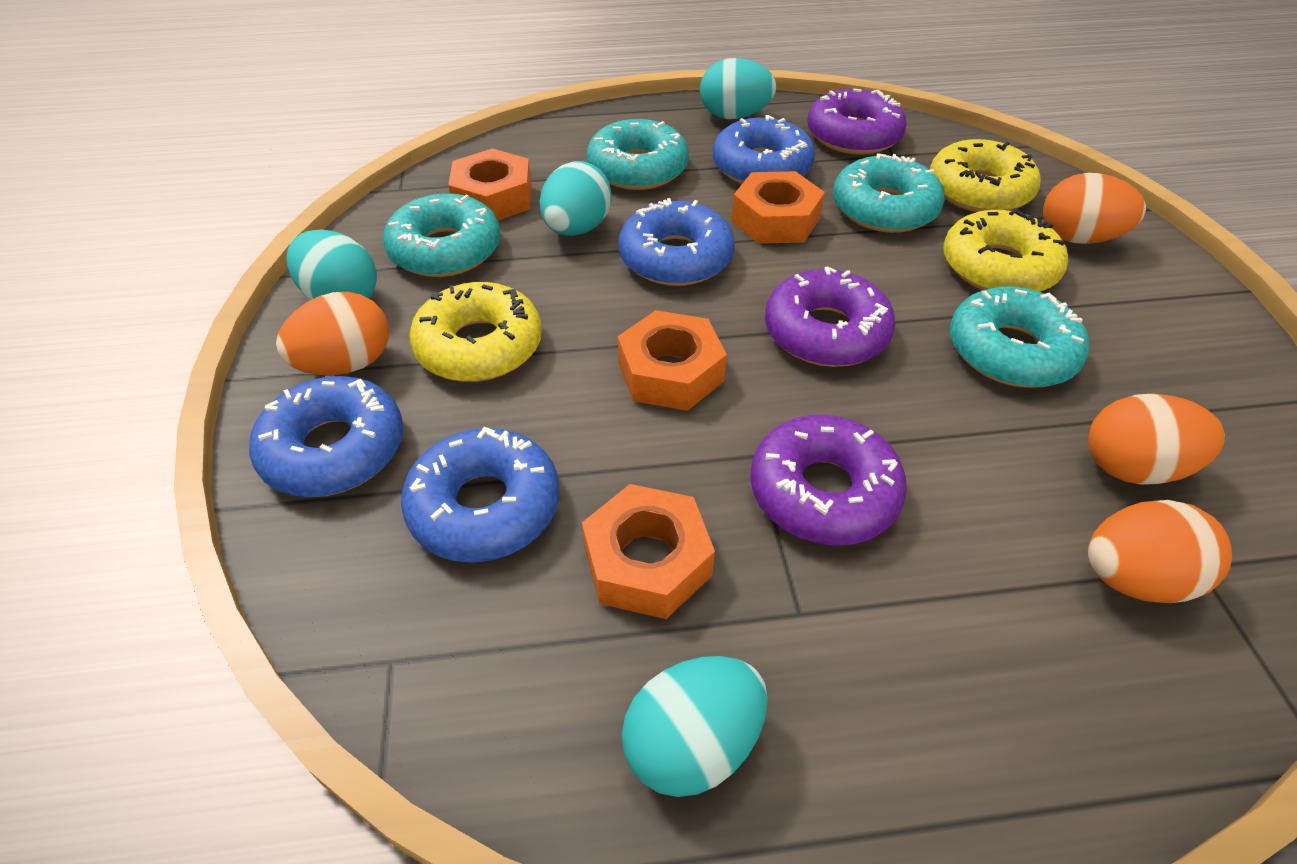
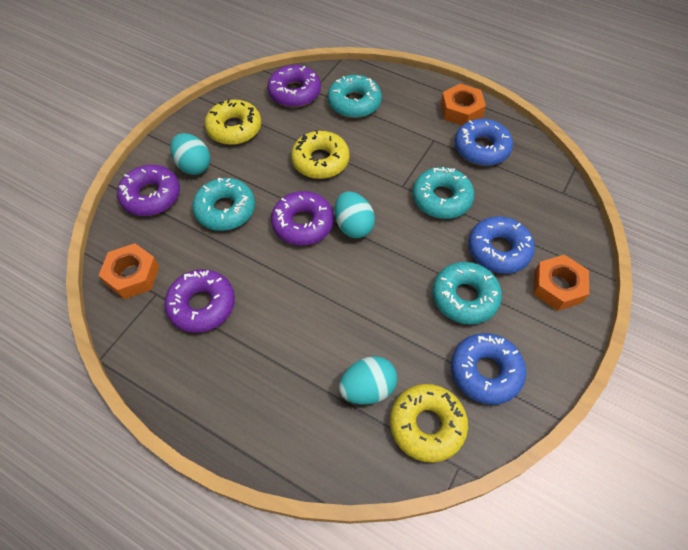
blue donut: 4 -> 3
orange egg: 4 -> 0
orange nut: 4 -> 3
purple donut: 3 -> 4
turquoise egg: 4 -> 3

